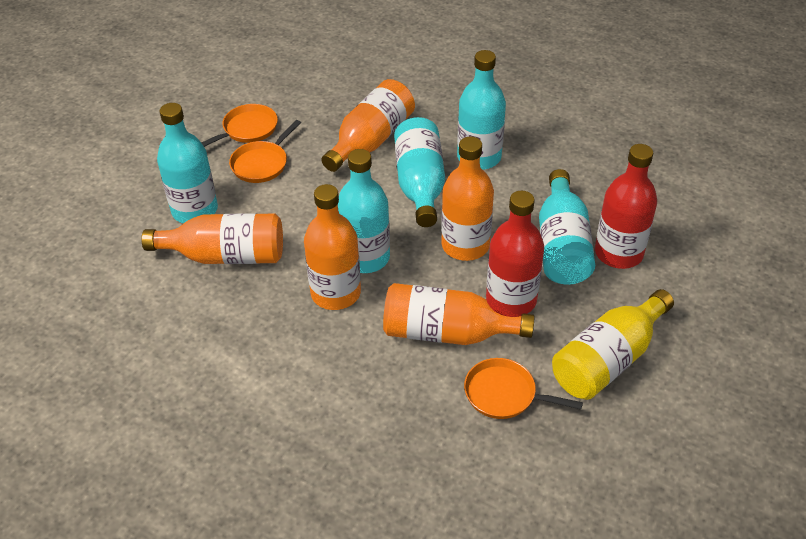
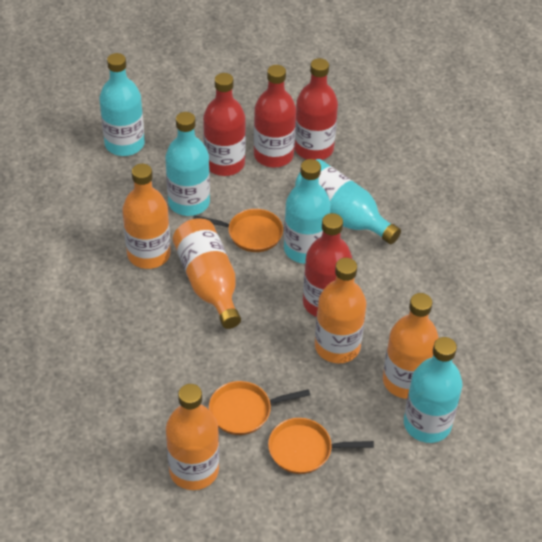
red bottle: 2 -> 4
yellow bottle: 1 -> 0

